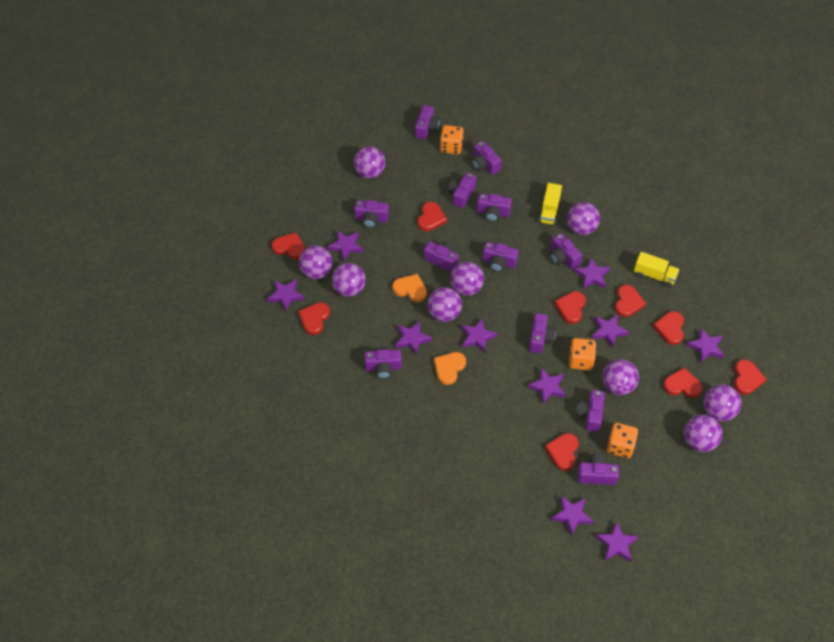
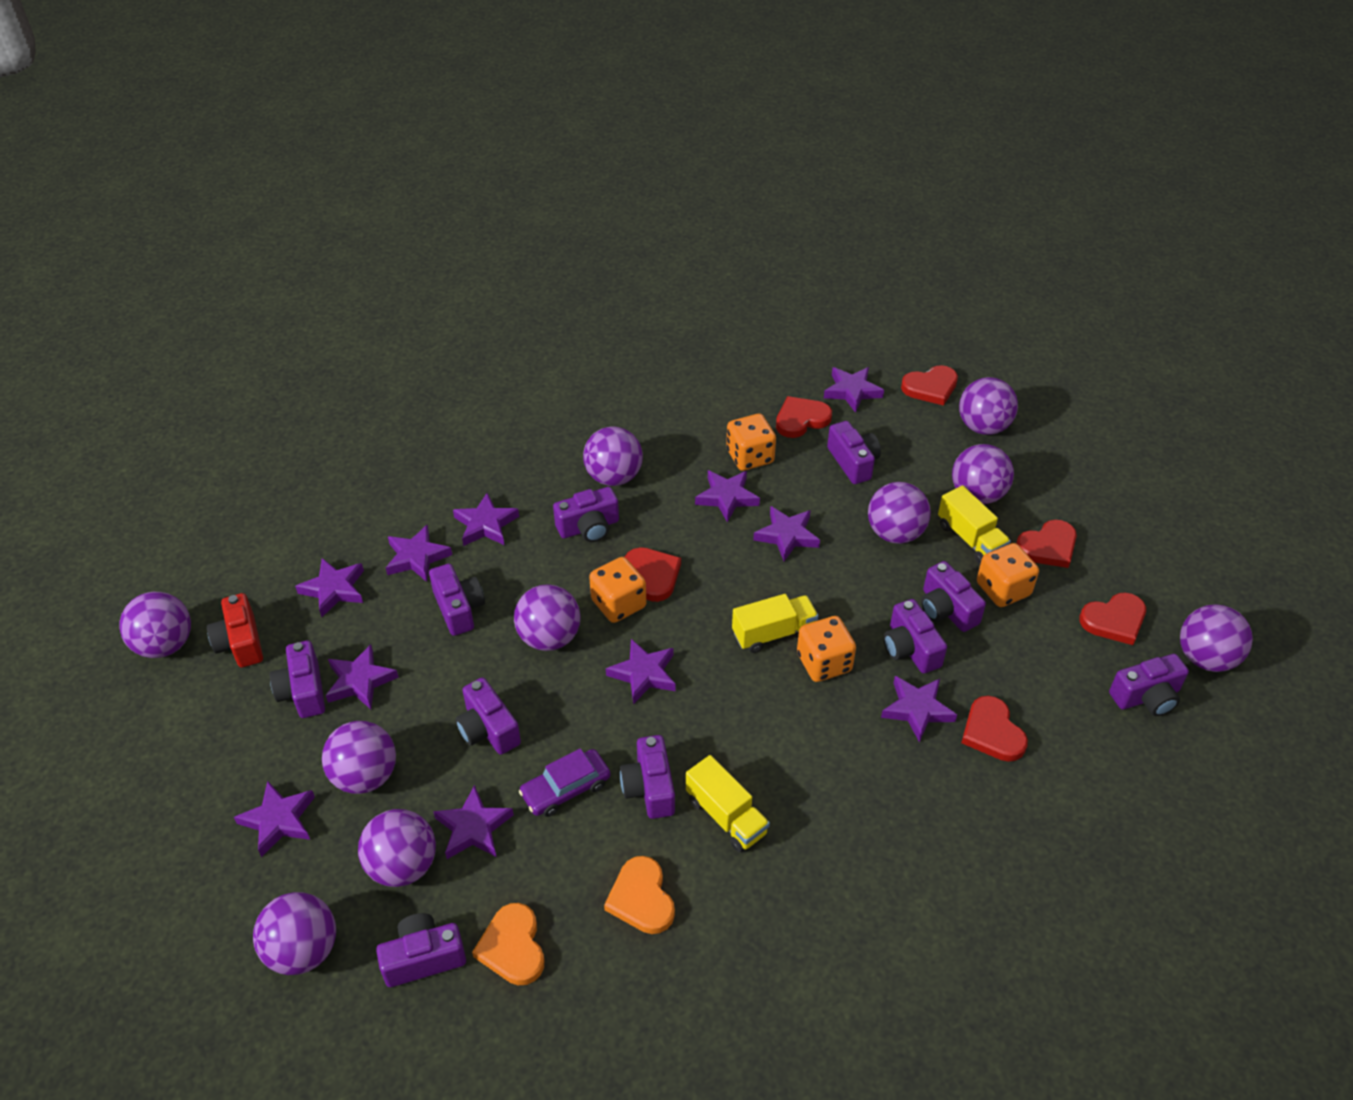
orange dice: 3 -> 4
purple ball: 9 -> 10
purple camera: 12 -> 10
purple car: 0 -> 1
purple star: 10 -> 11
red camera: 0 -> 1
red heart: 9 -> 6
yellow truck: 2 -> 3

